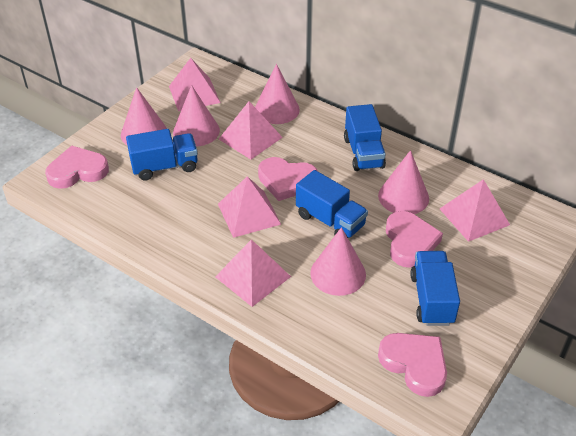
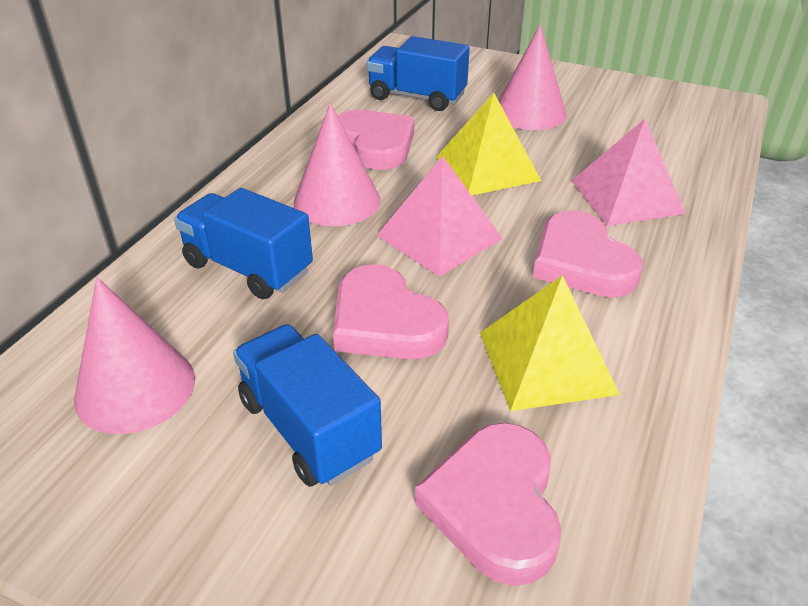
blue truck: 4 -> 3
pink cone: 5 -> 3
pink pyramid: 5 -> 2
yellow pyramid: 0 -> 2

